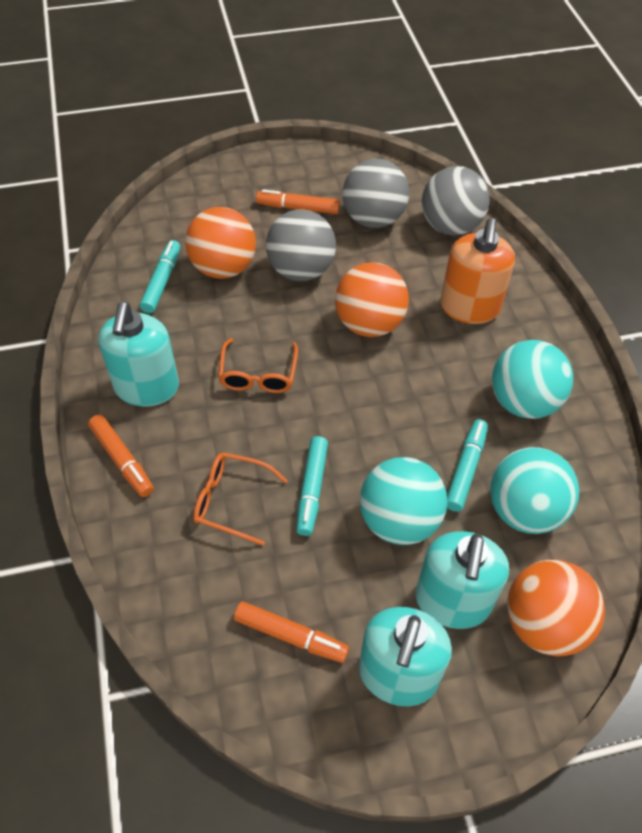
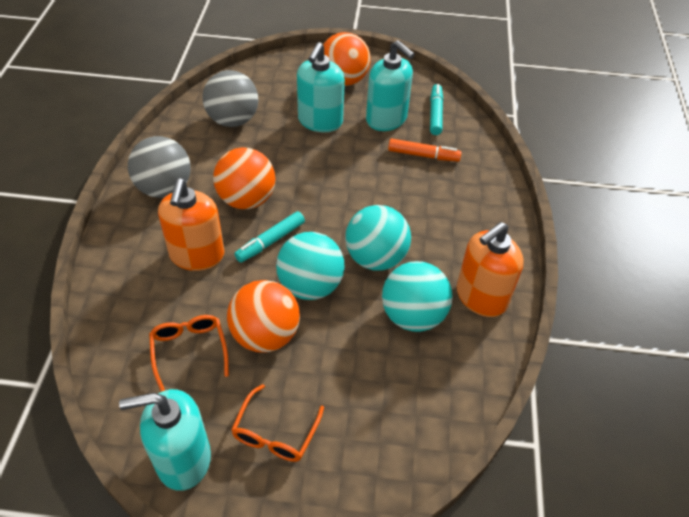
grey ball: 3 -> 2
orange marker: 3 -> 1
orange soap dispenser: 1 -> 2
turquoise marker: 3 -> 2

